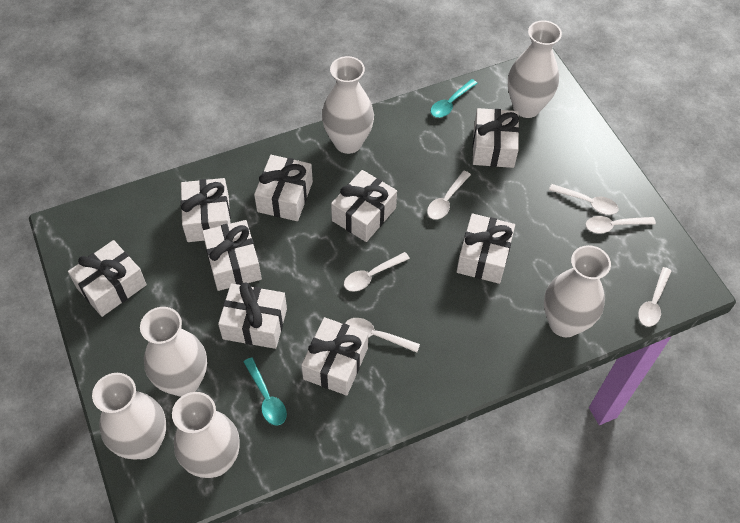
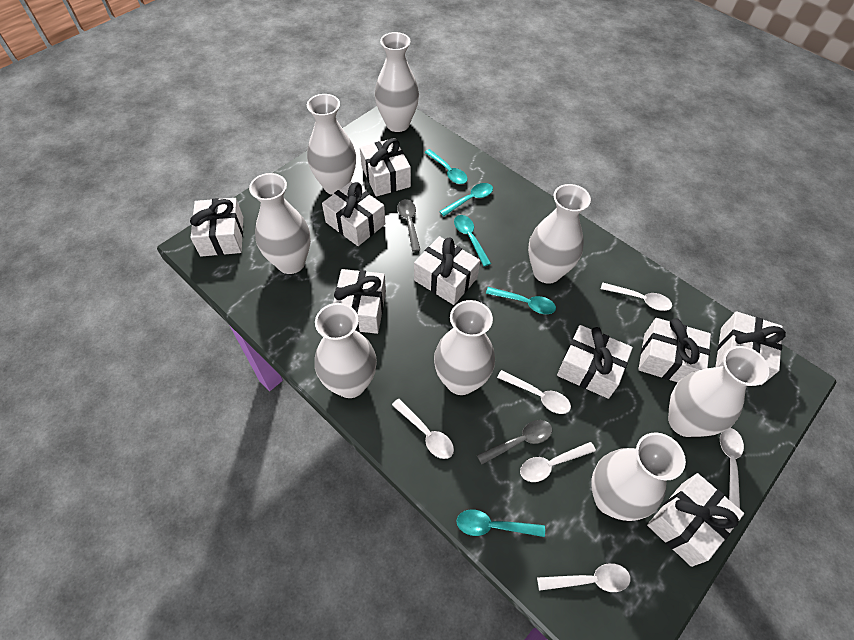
grey spoon: 0 -> 2
turquoise spoon: 2 -> 5
white vase: 6 -> 8

